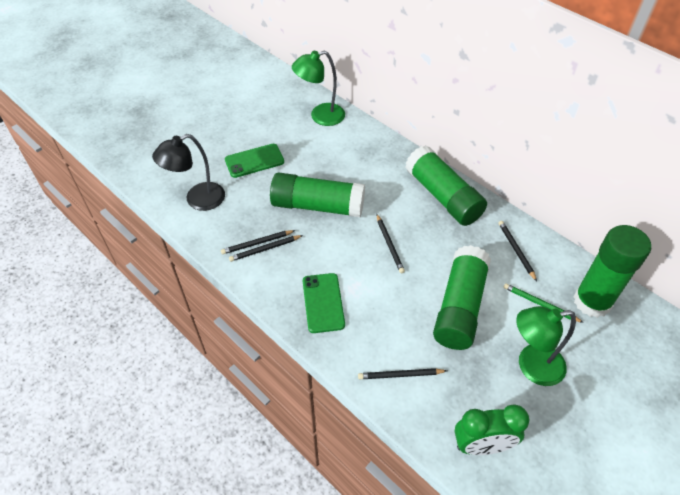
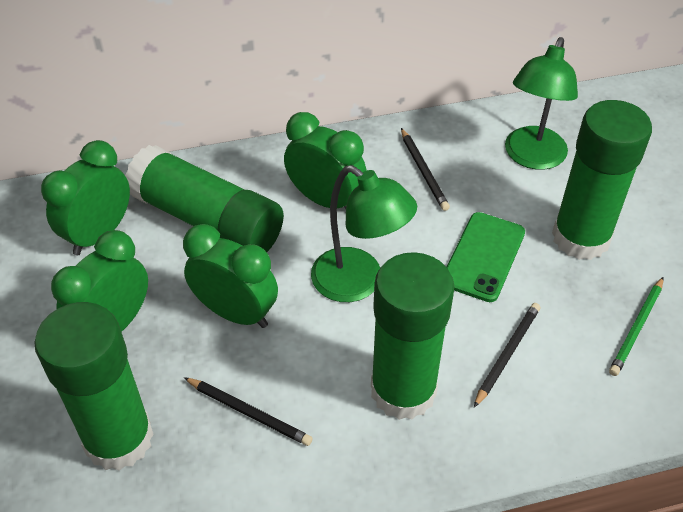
black lamp: 1 -> 0
black pencil: 5 -> 3
green clock: 1 -> 4
green phone: 2 -> 1

